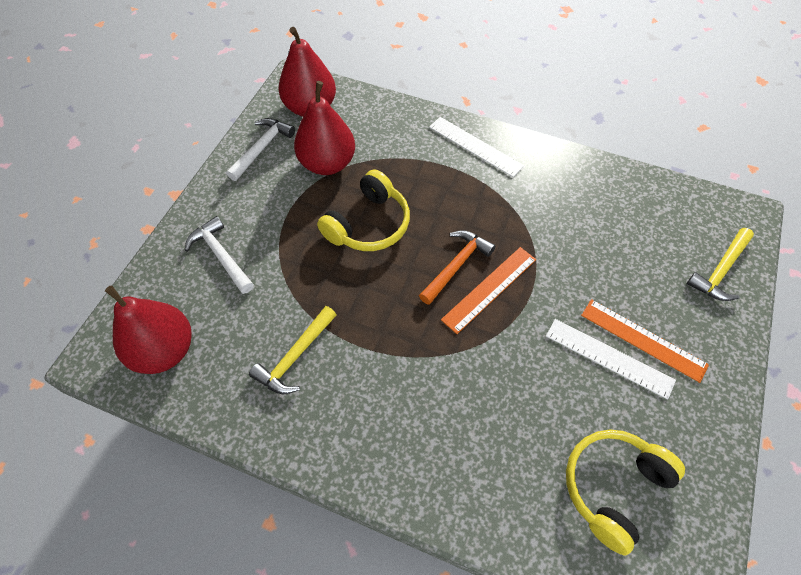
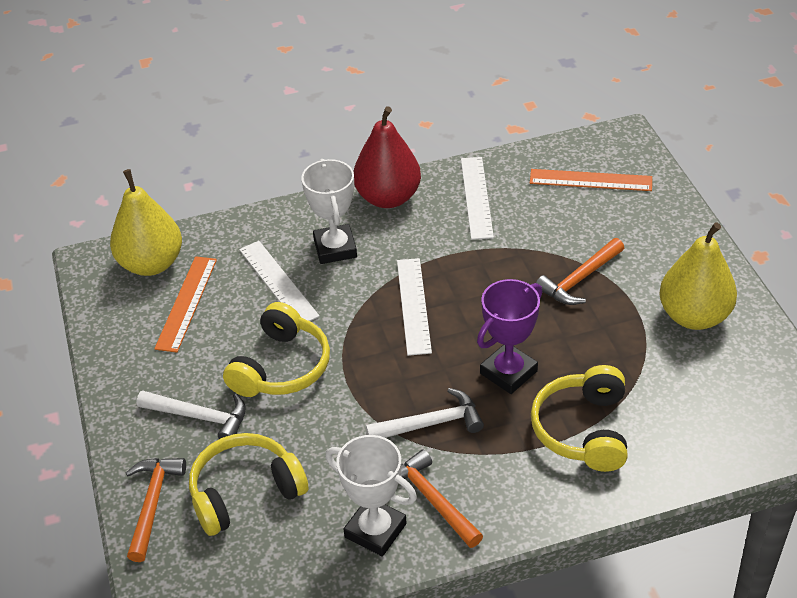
orange hammer: 1 -> 3
purple trophy: 0 -> 1
red pear: 3 -> 1
white ruler: 2 -> 3
white trophy: 0 -> 2
yellow hammer: 2 -> 0
yellow headphones: 2 -> 3
yellow pear: 0 -> 2

